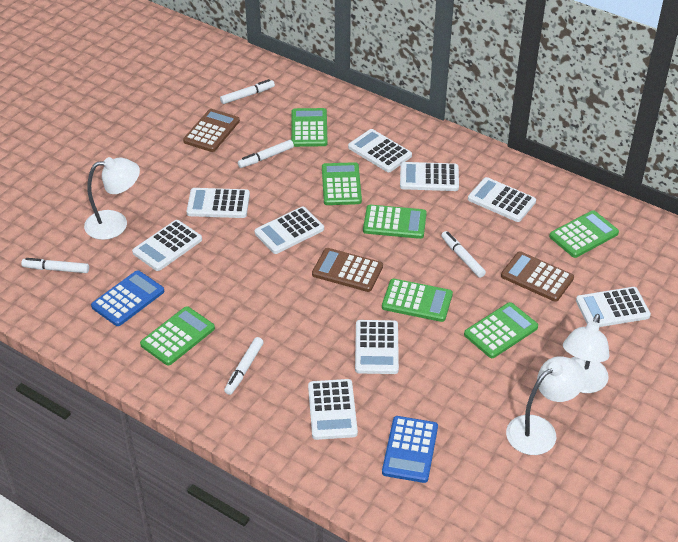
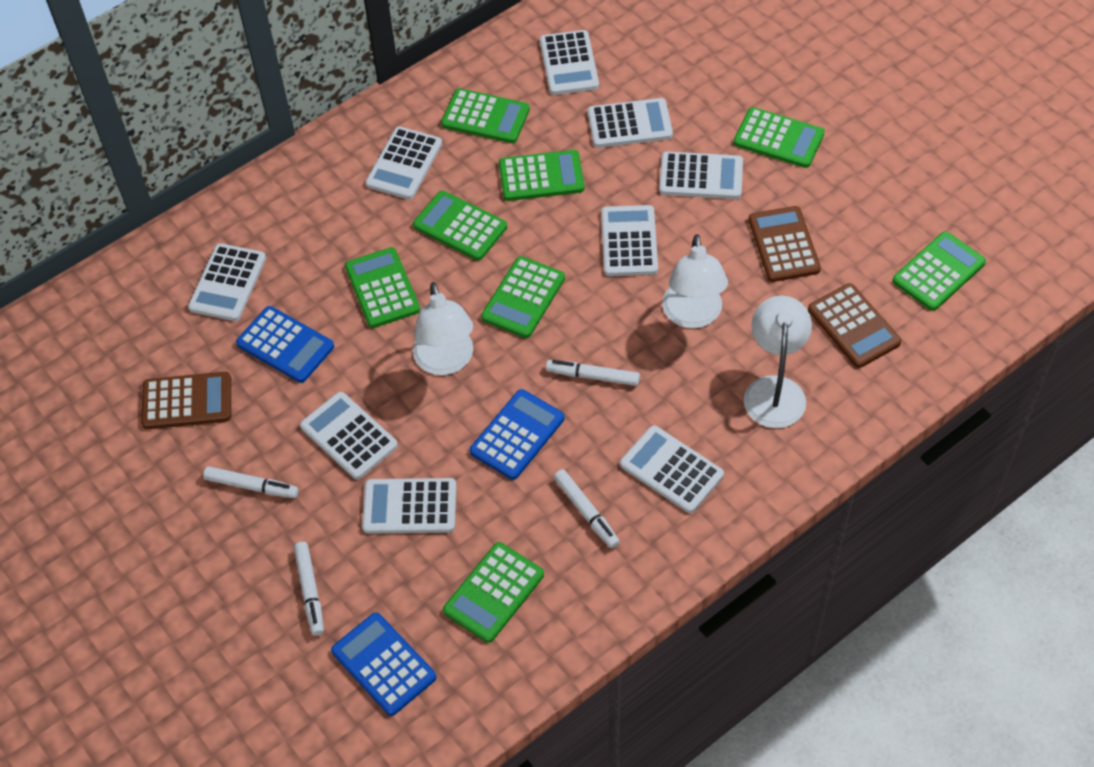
blue calculator: 2 -> 3
green calculator: 7 -> 8
white marker: 5 -> 4

